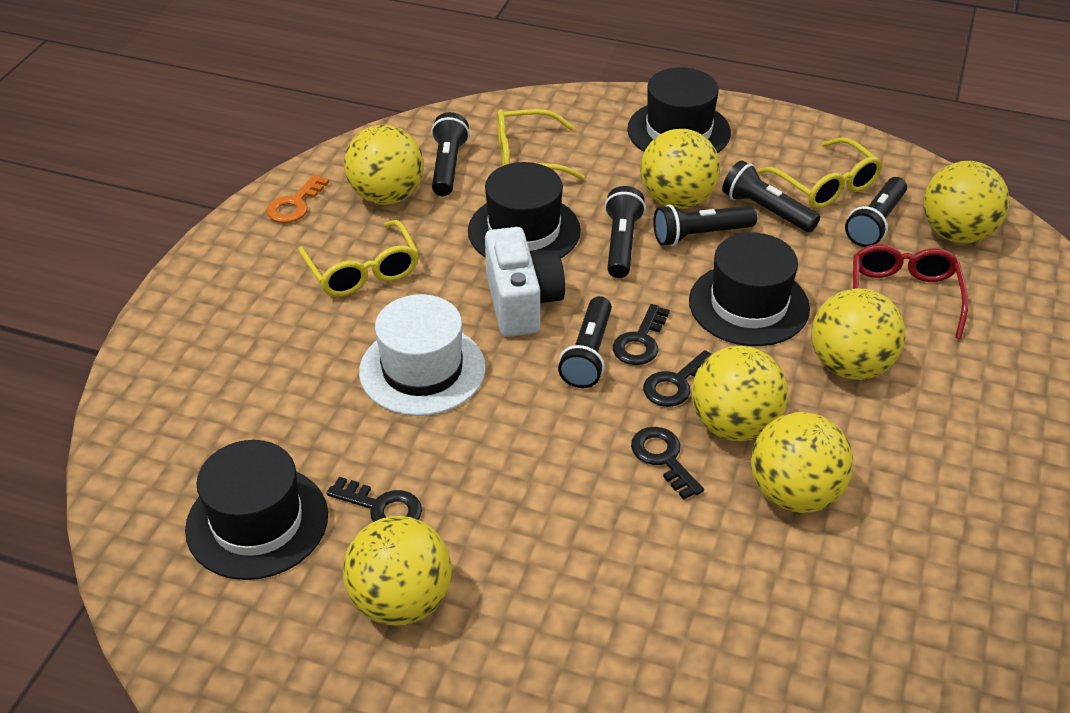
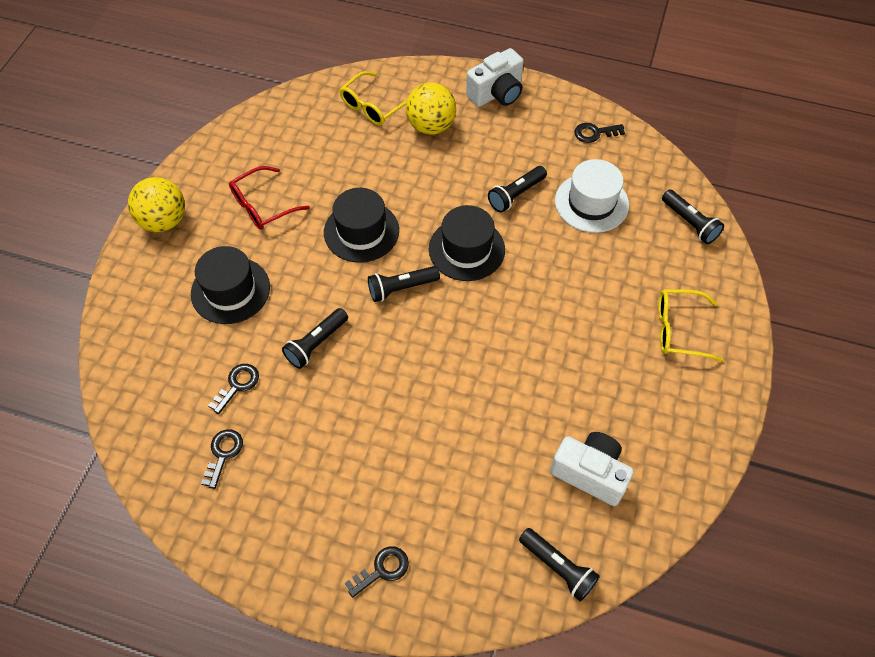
black flashlight: 6 -> 5
black hat: 4 -> 3
orange key: 1 -> 0
white camera: 1 -> 2
yellow ball: 7 -> 2
yellow glasses: 3 -> 2

